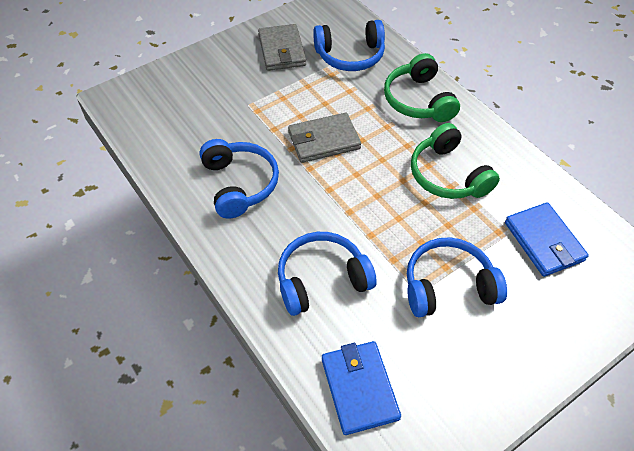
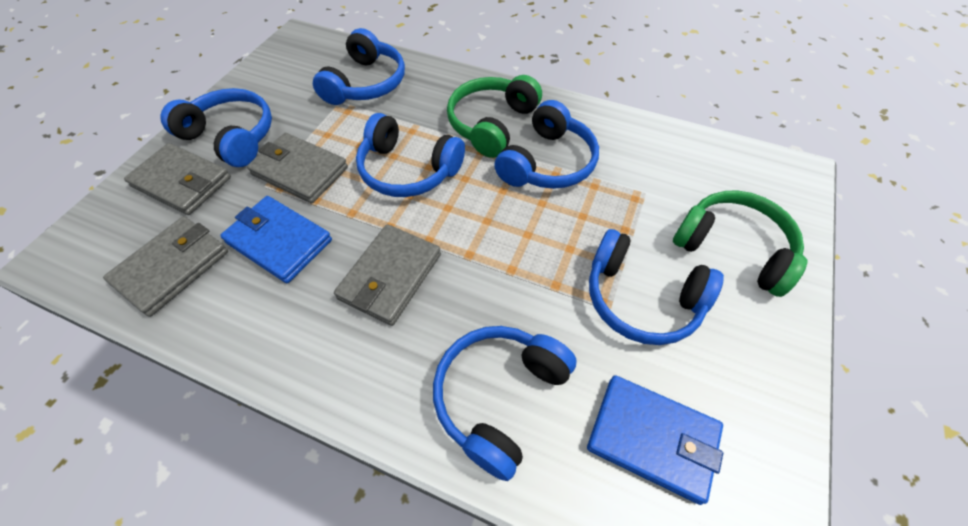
blue headphones: 4 -> 6
grey wallet: 2 -> 4

